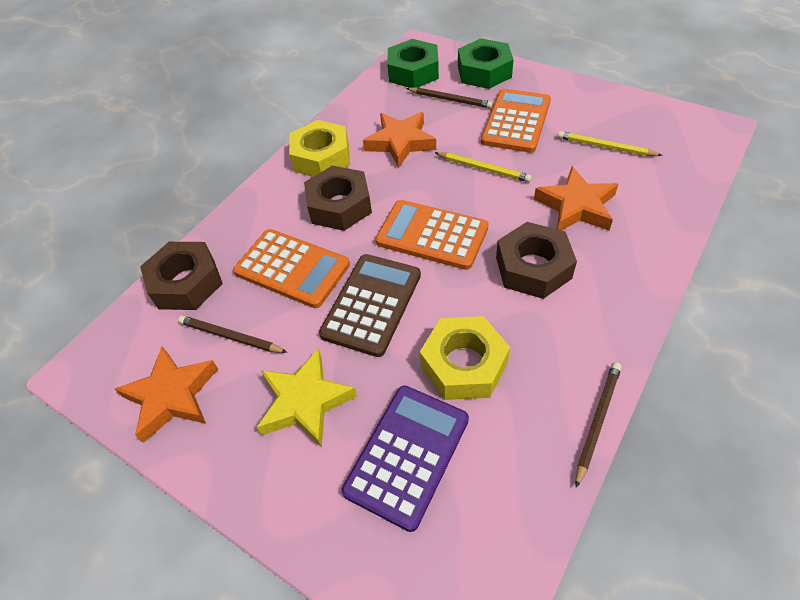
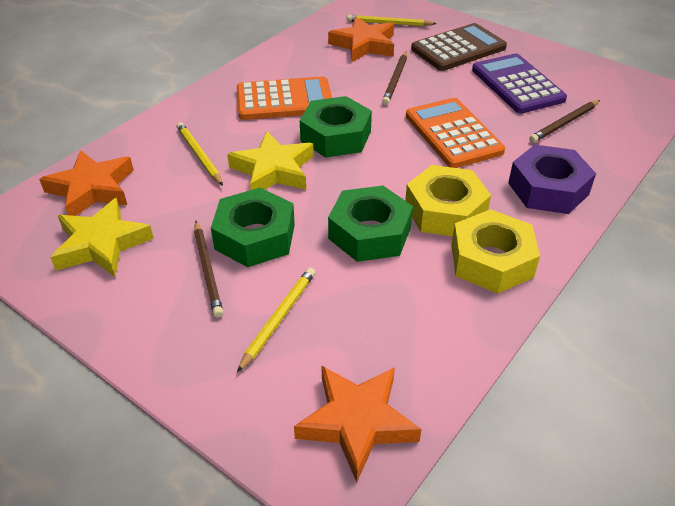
brown nut: 3 -> 0
green nut: 2 -> 3
orange calculator: 3 -> 2
purple nut: 0 -> 1
yellow pencil: 2 -> 3
yellow star: 1 -> 2

